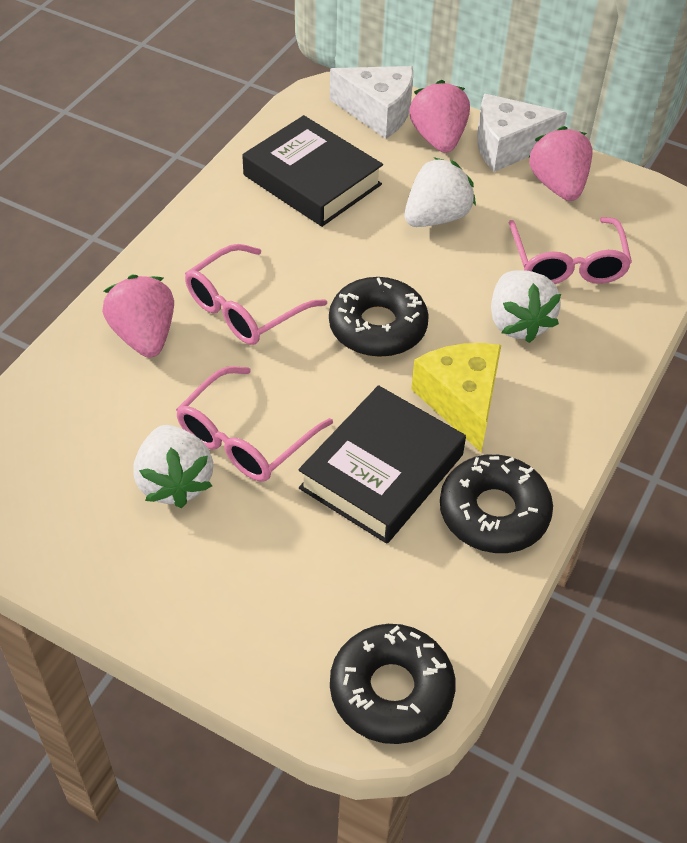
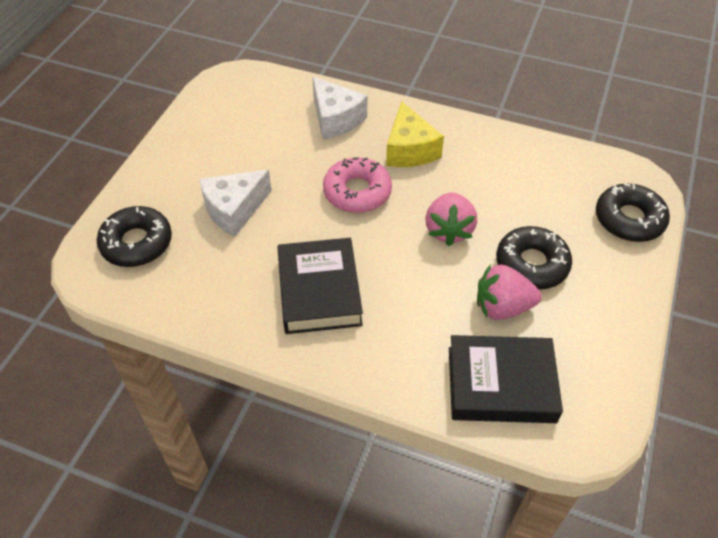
pink donut: 0 -> 1
pink glasses: 3 -> 0
pink strawberry: 3 -> 2
white strawberry: 3 -> 0

